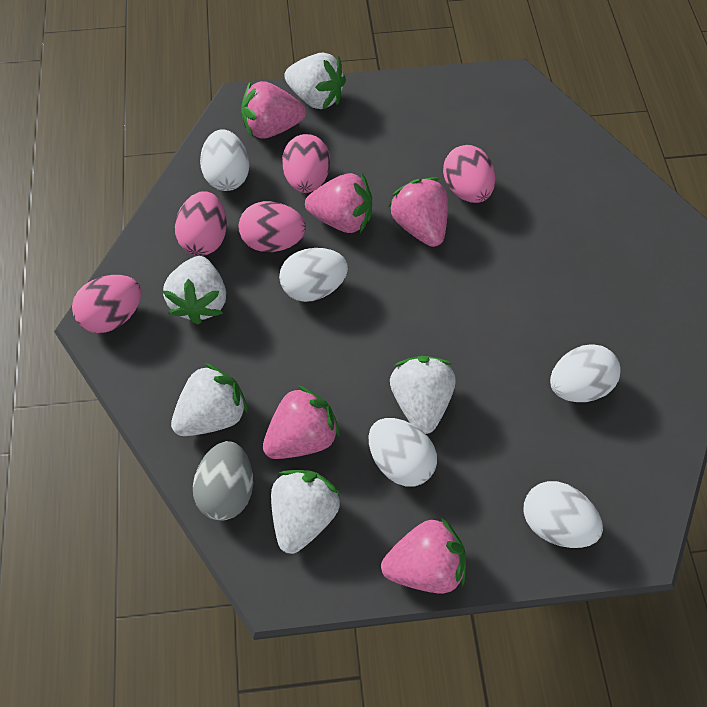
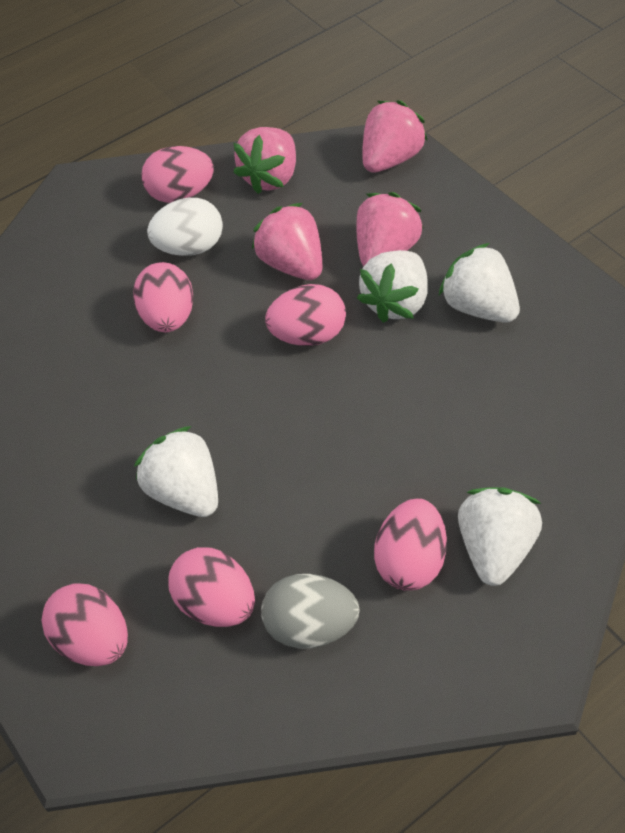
pink egg: 5 -> 6
pink strawberry: 5 -> 4
white egg: 5 -> 1
white strawberry: 5 -> 4

